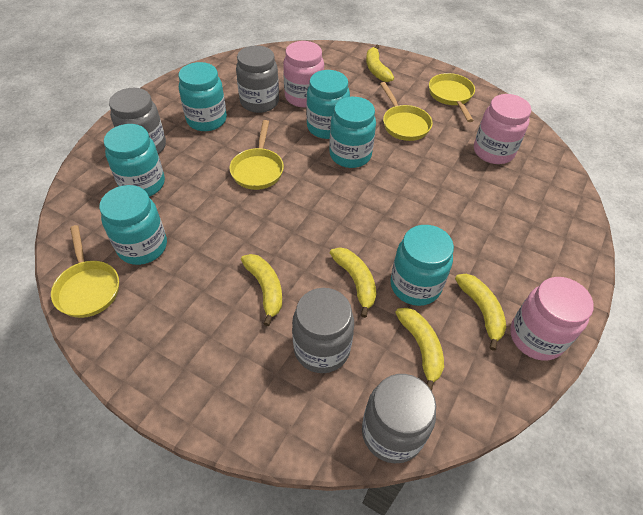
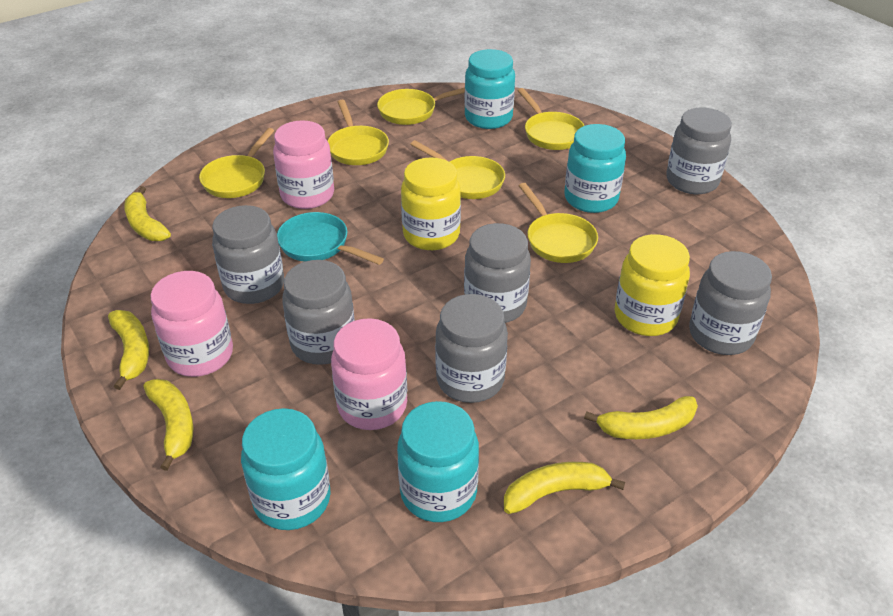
grey jar: 4 -> 6
turquoise jar: 6 -> 4
turquoise pan: 0 -> 1
yellow jar: 0 -> 2
yellow pan: 4 -> 6

